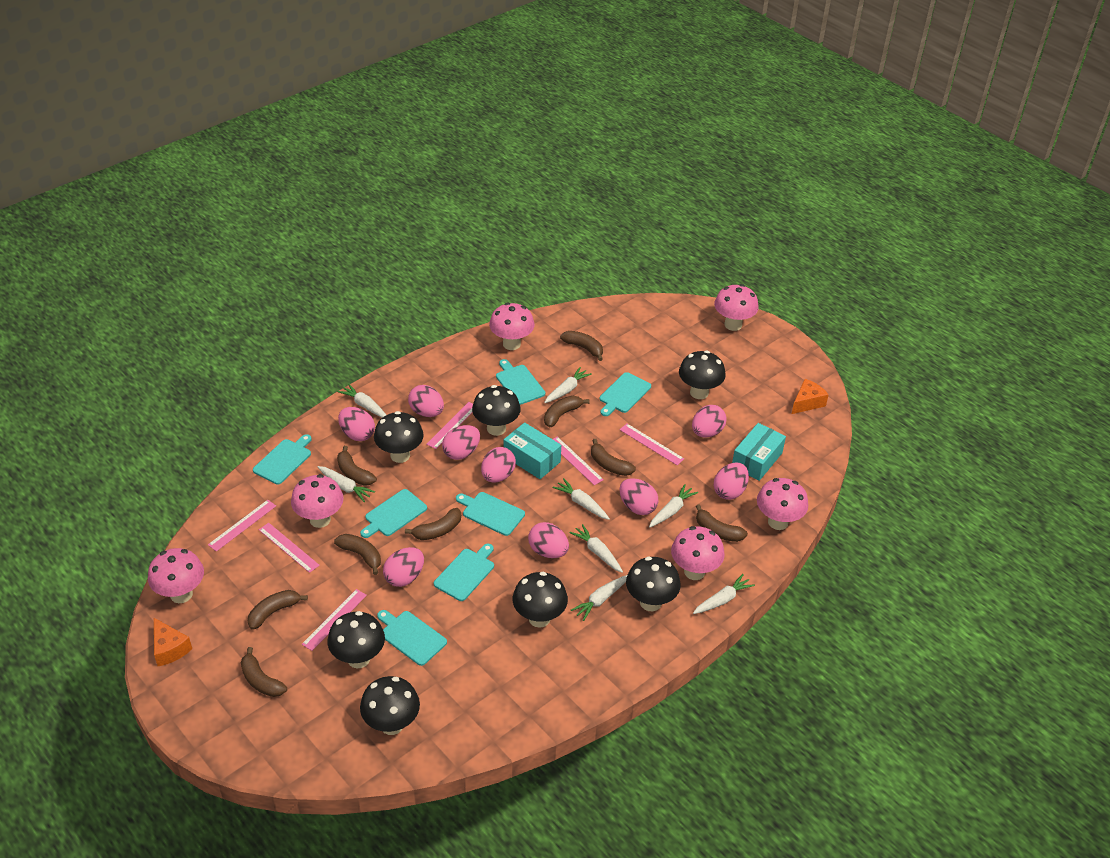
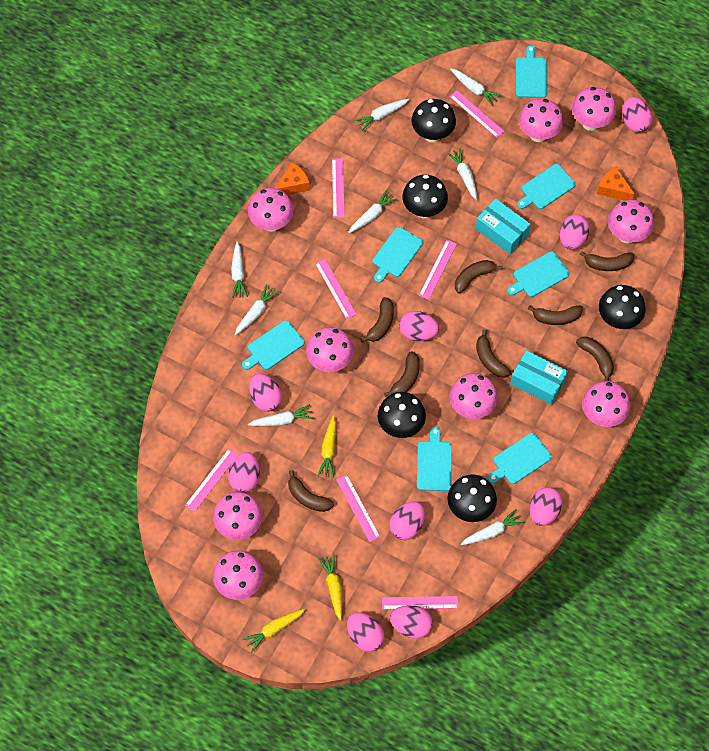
black mushroom: 7 -> 5
brown banana: 9 -> 8
pink mushroom: 6 -> 9
pink ruler: 6 -> 7
yellow carrot: 0 -> 3

